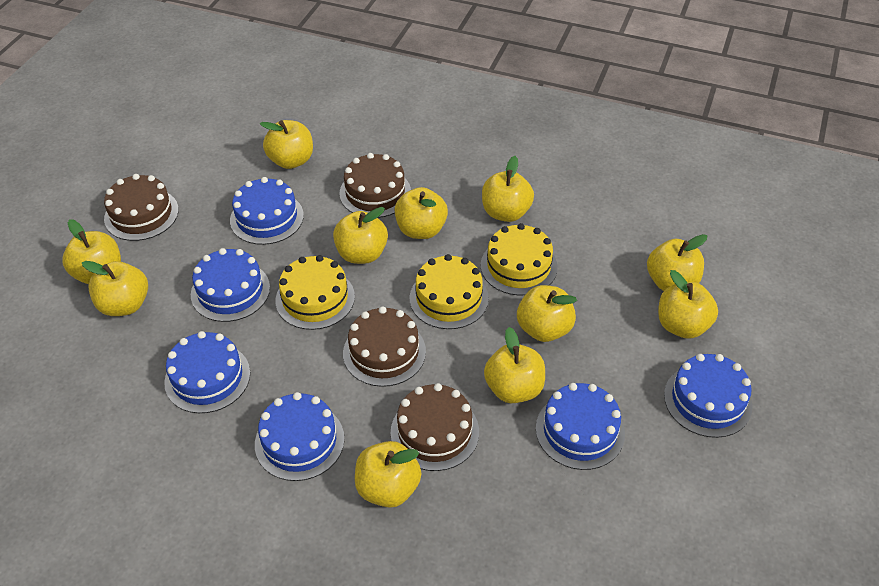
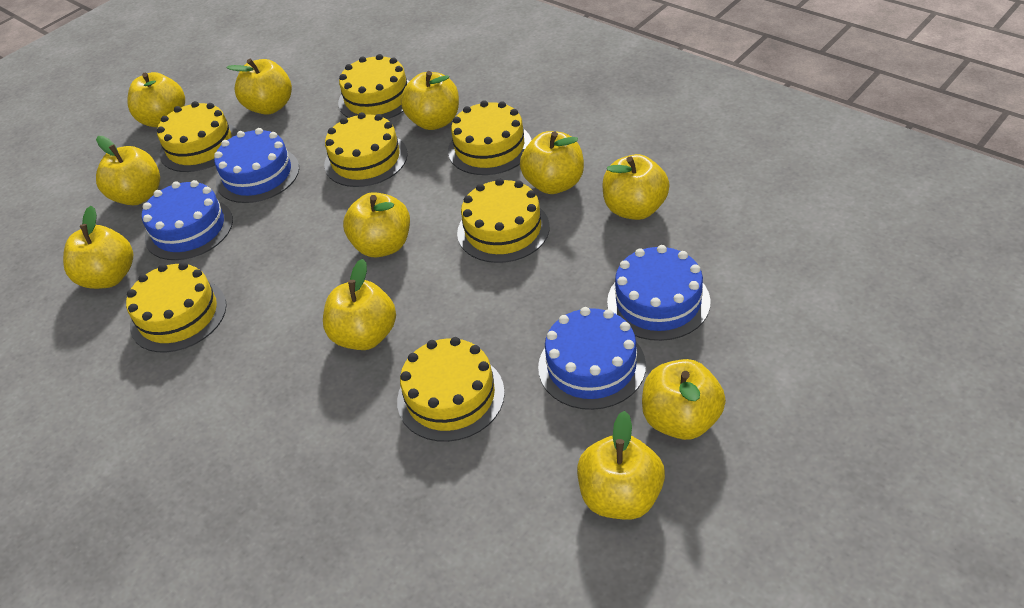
blue cake: 6 -> 4
brown cake: 4 -> 0
yellow cake: 3 -> 7

